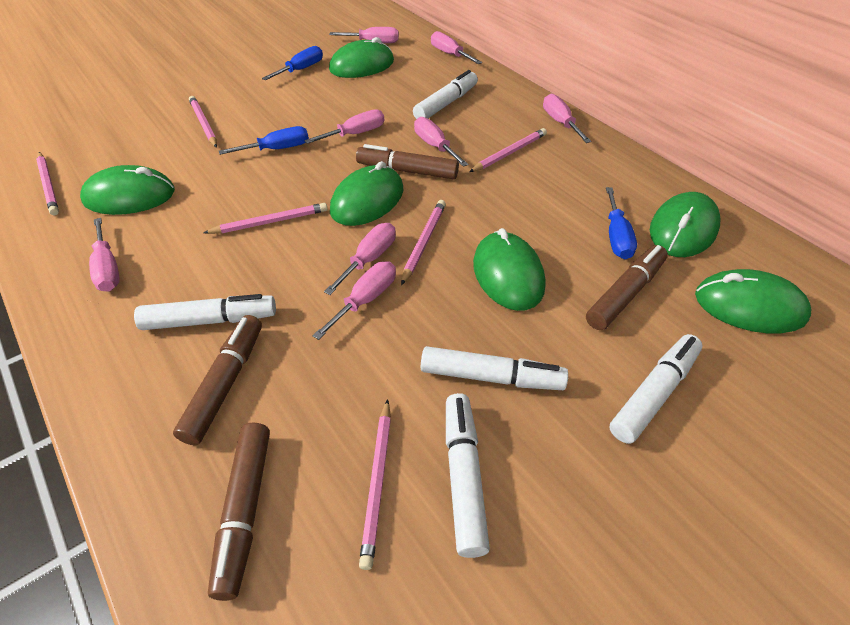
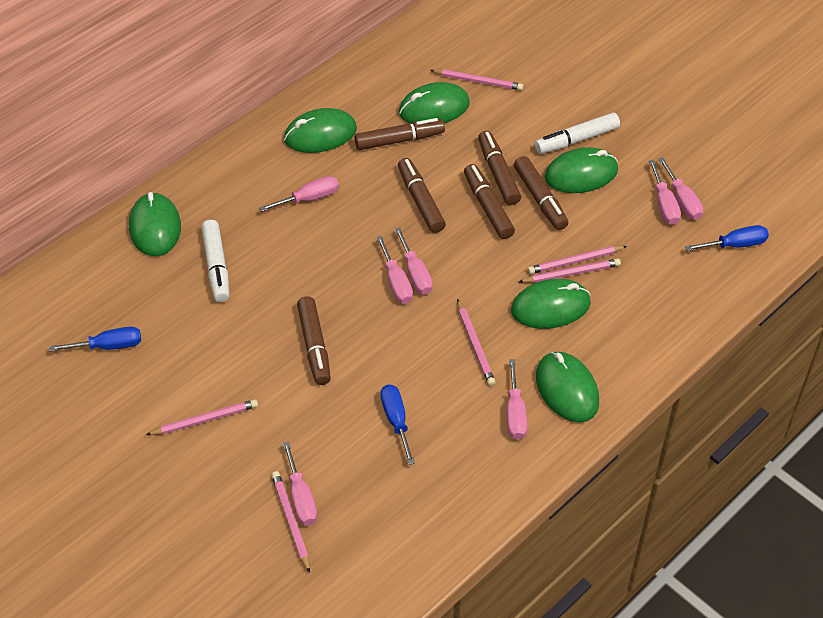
brown marker: 4 -> 6
pink screwdriver: 8 -> 7
white marker: 5 -> 2

